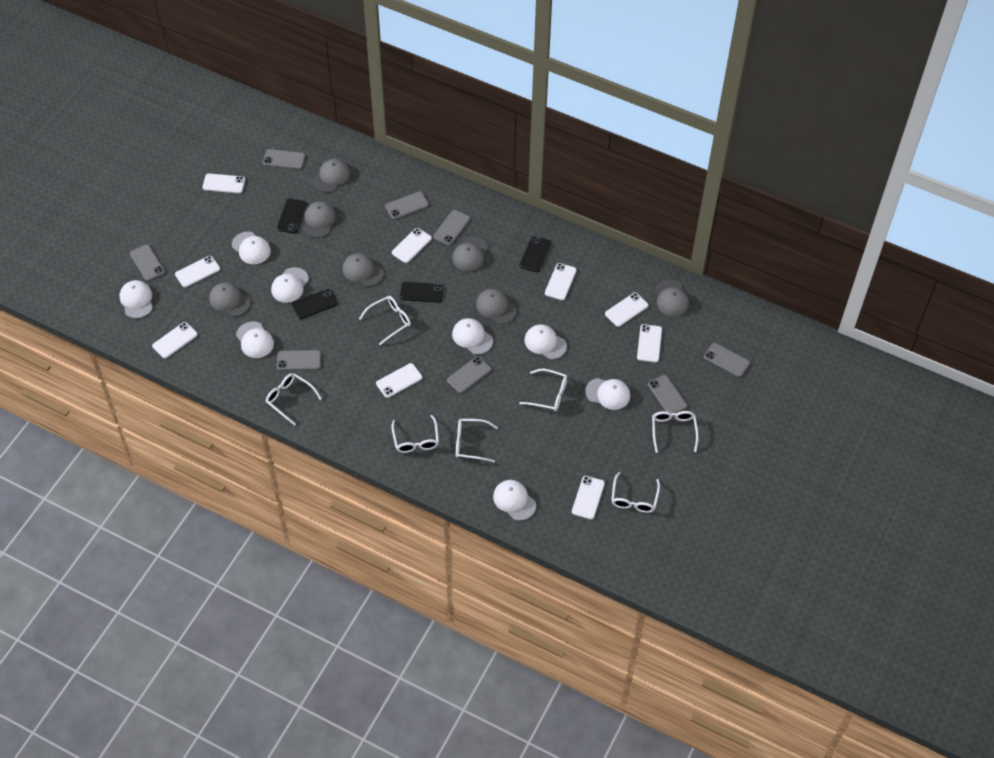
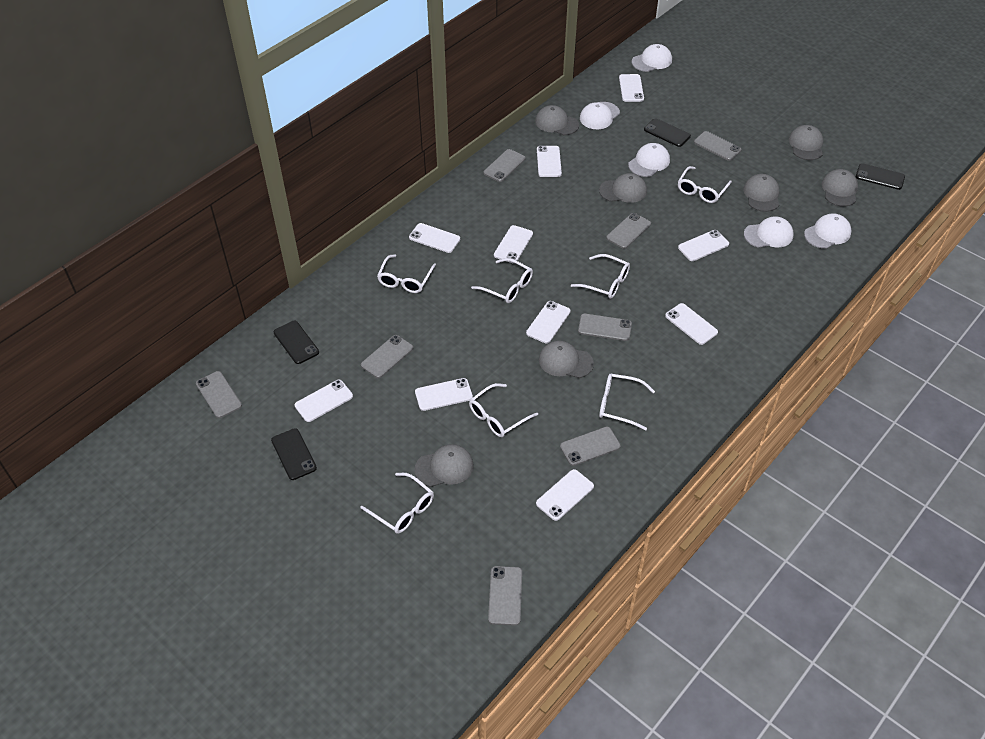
white cap: 8 -> 5
white phone: 9 -> 10

